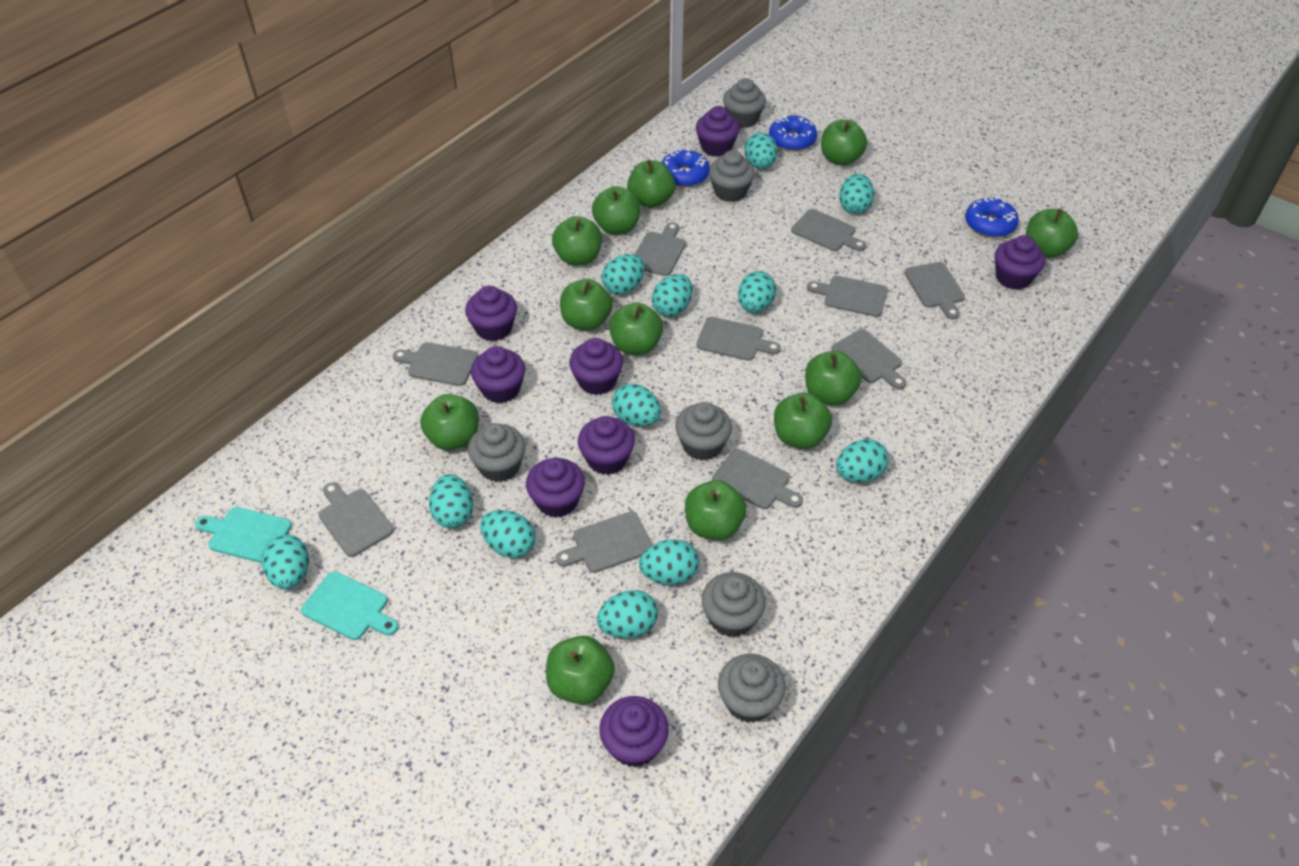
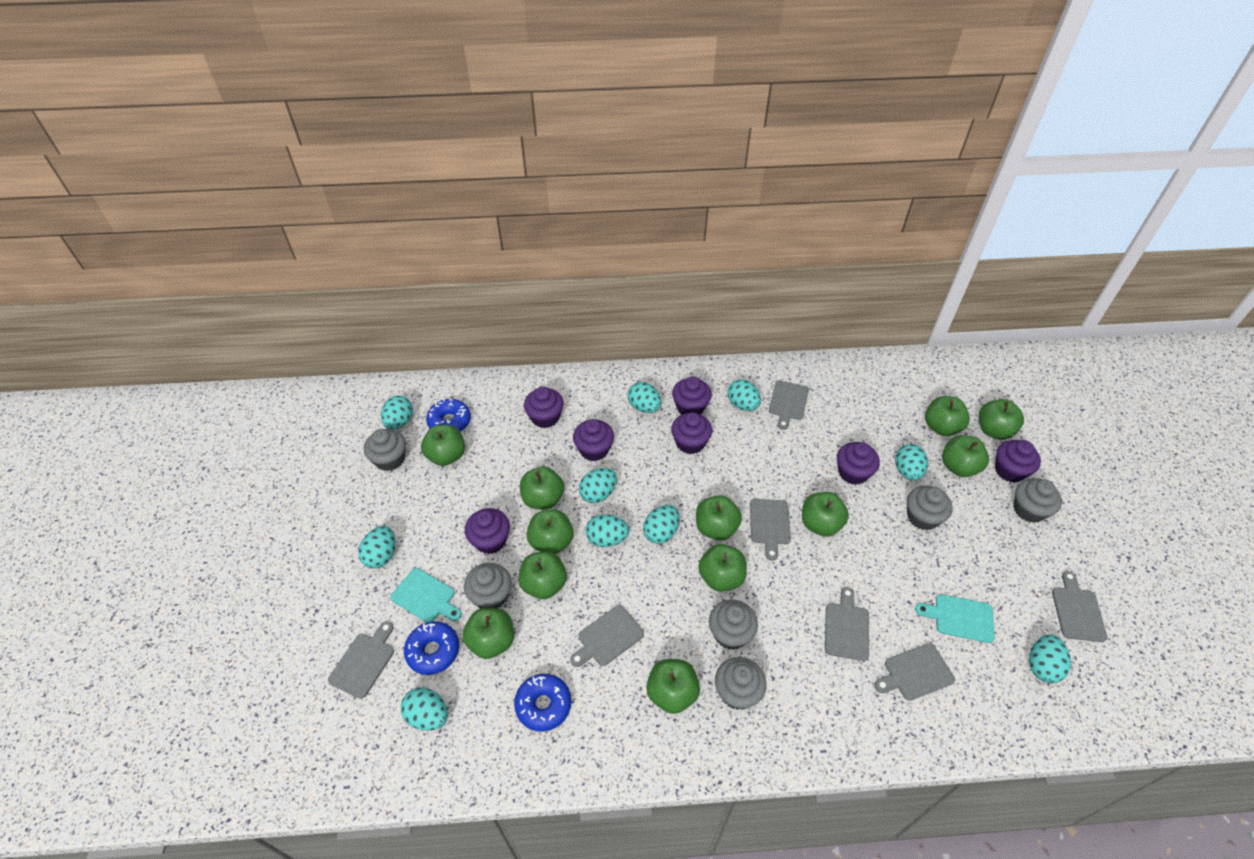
grey cutting board: 10 -> 7
purple cupcake: 8 -> 7
turquoise egg: 12 -> 10

